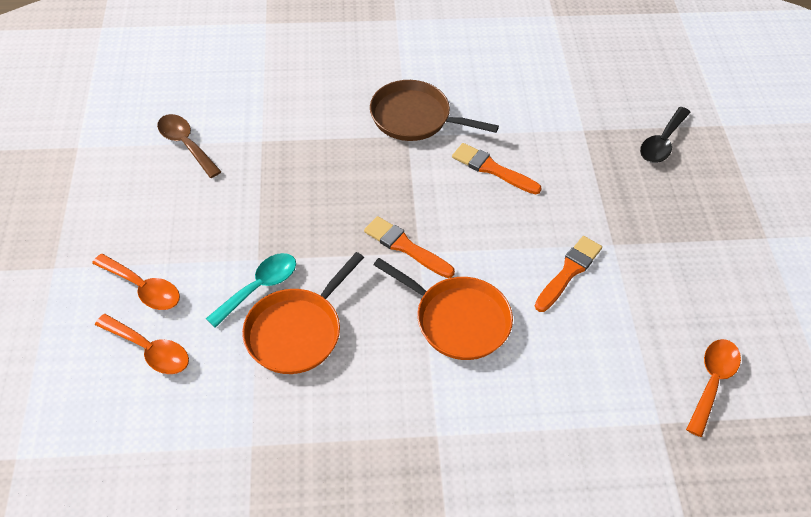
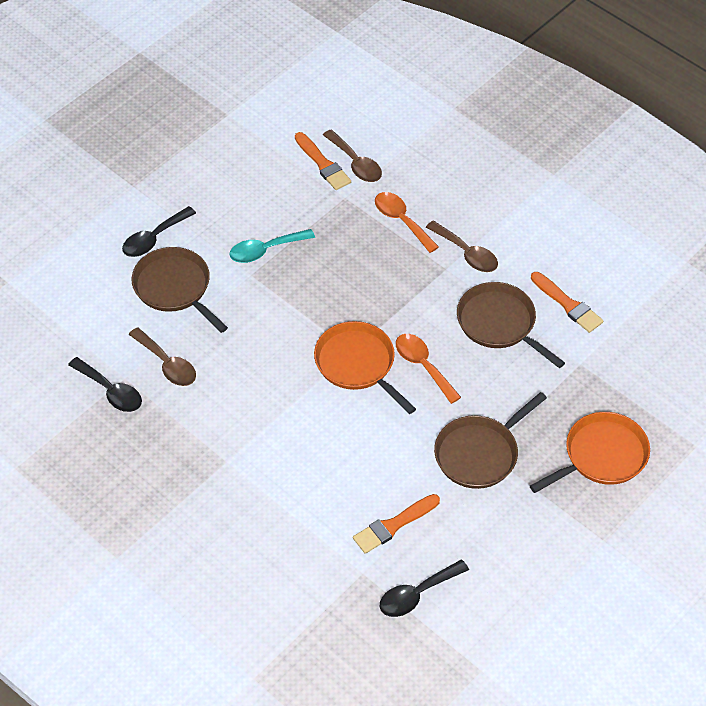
black spoon: 1 -> 3
brown pan: 1 -> 3
brown spoon: 1 -> 3
orange spoon: 3 -> 2

